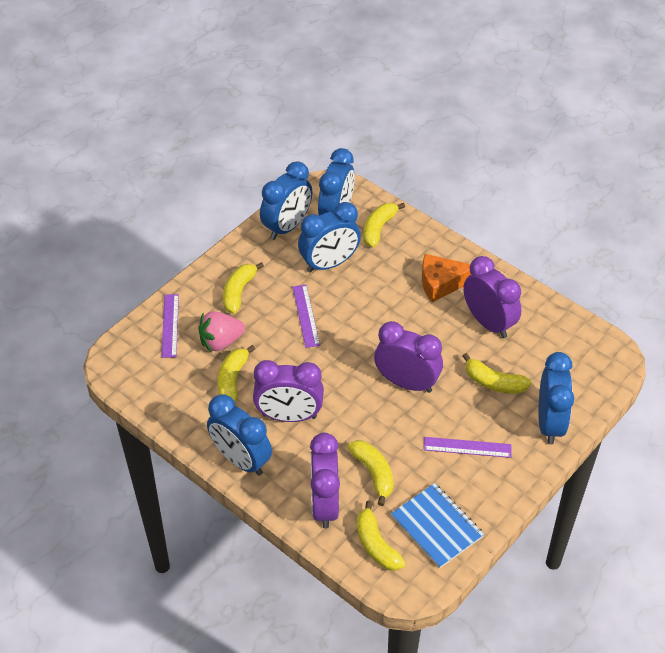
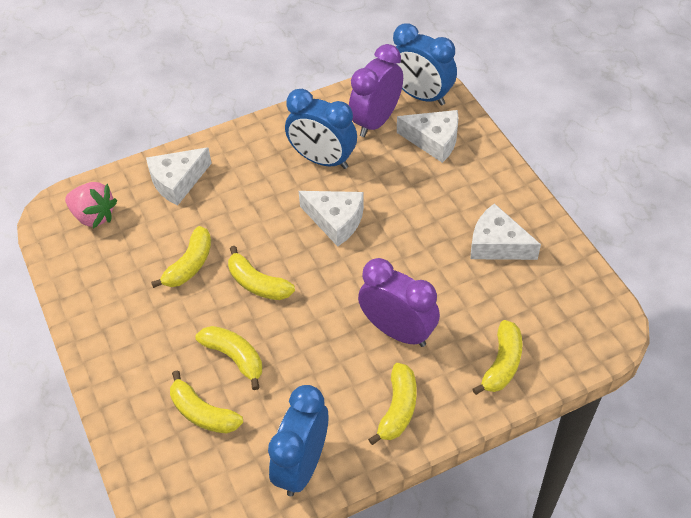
blue clock: 5 -> 3
blue notebook: 1 -> 0
orange cheese: 1 -> 0
purple clock: 4 -> 2
purple ruler: 3 -> 0
white cheese: 0 -> 4

